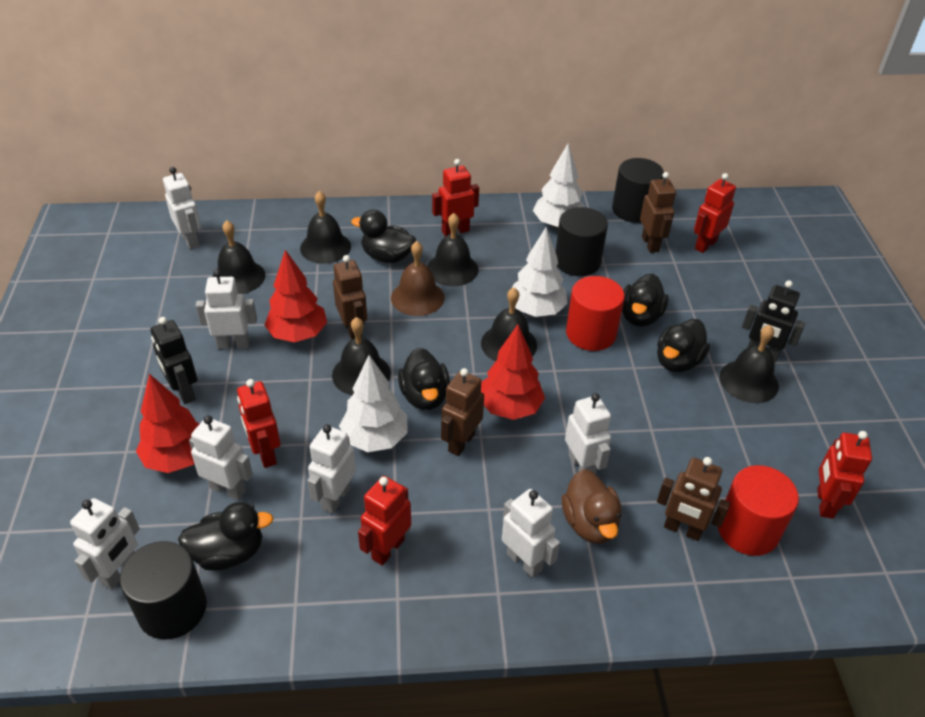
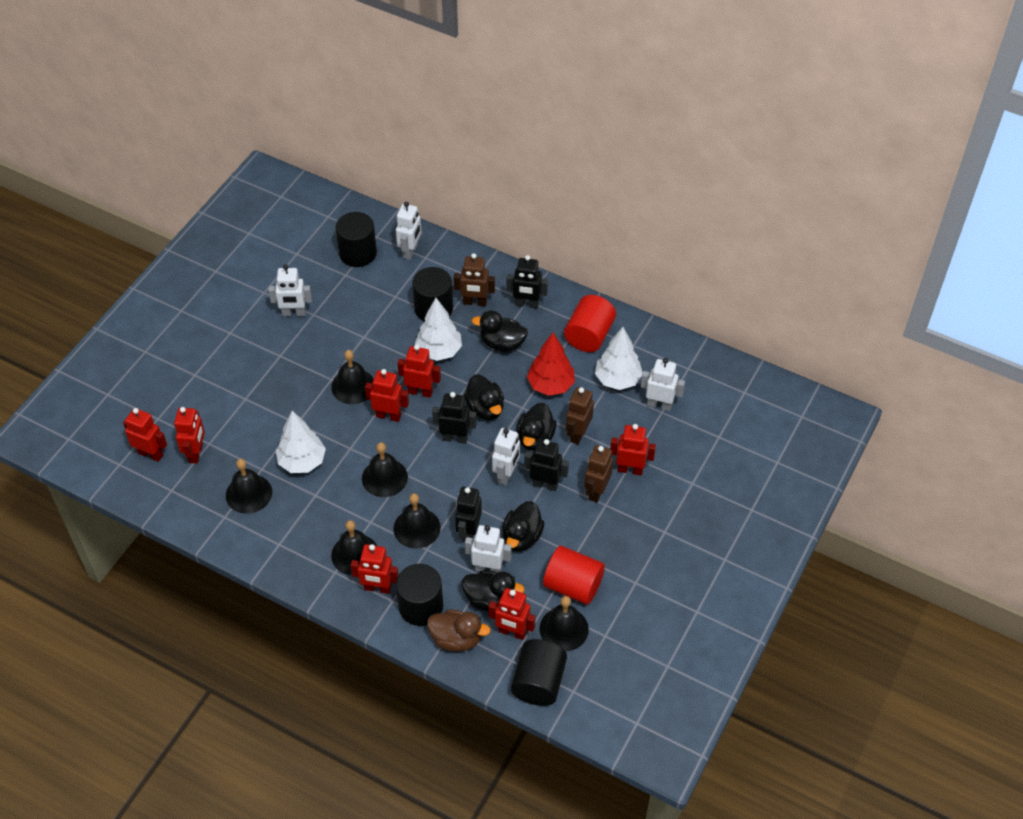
black cylinder: 3 -> 4
black robot: 2 -> 4
brown bell: 1 -> 0
brown robot: 4 -> 3
red robot: 5 -> 7
red tree: 3 -> 1
white robot: 7 -> 5

